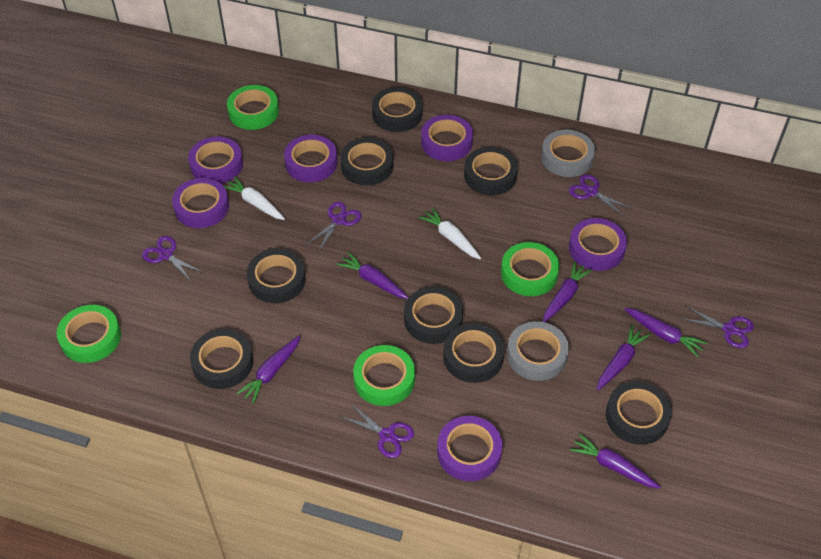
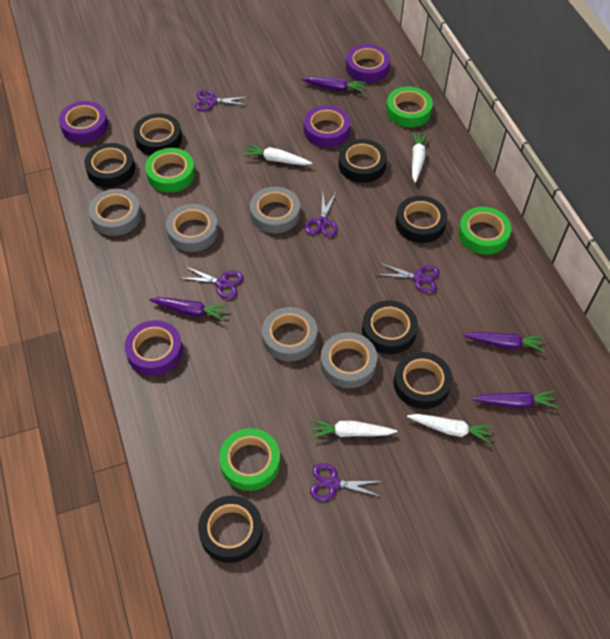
black tape: 8 -> 7
grey tape: 2 -> 5
purple carrot: 6 -> 4
purple tape: 6 -> 4
white carrot: 2 -> 4

